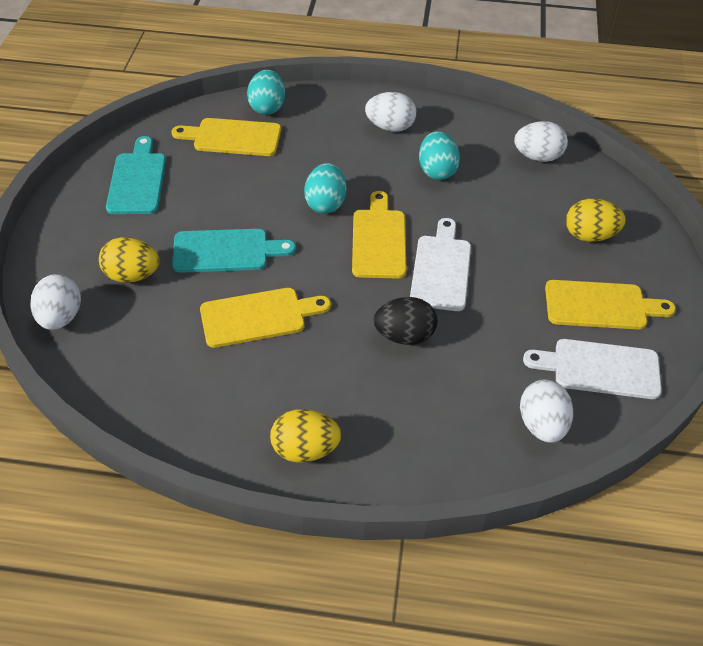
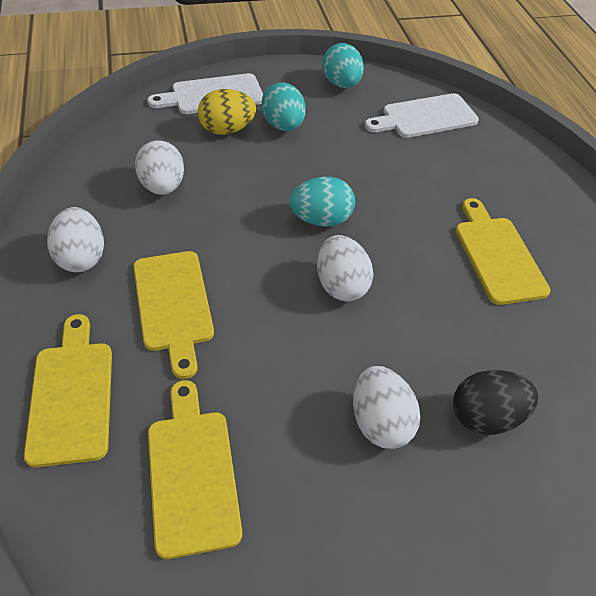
turquoise cutting board: 2 -> 0
yellow egg: 3 -> 1

